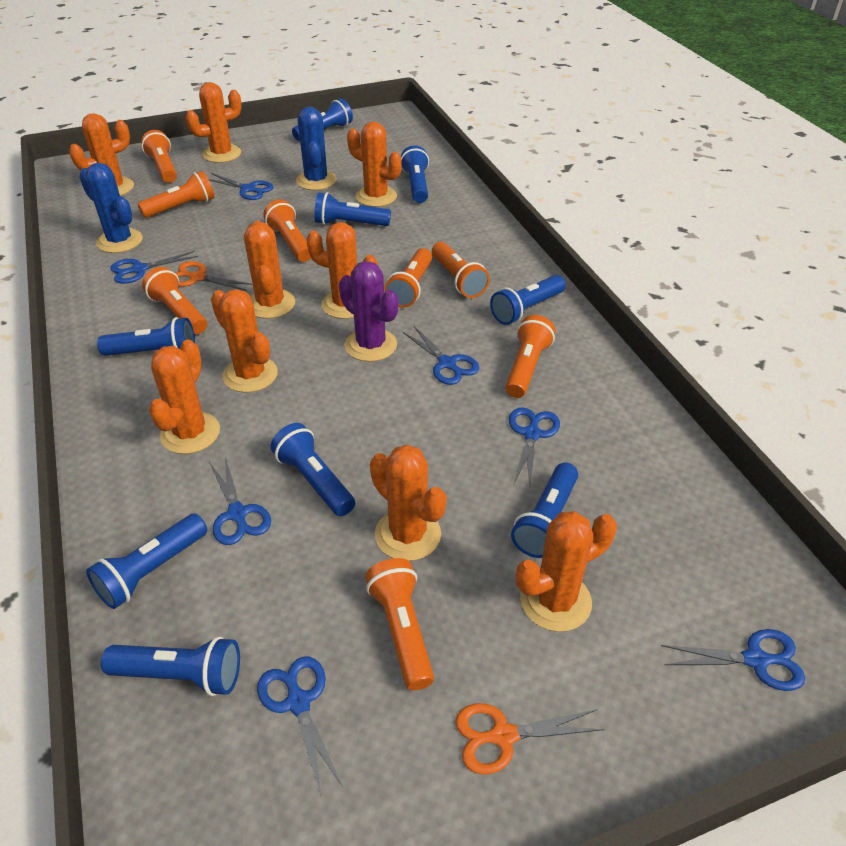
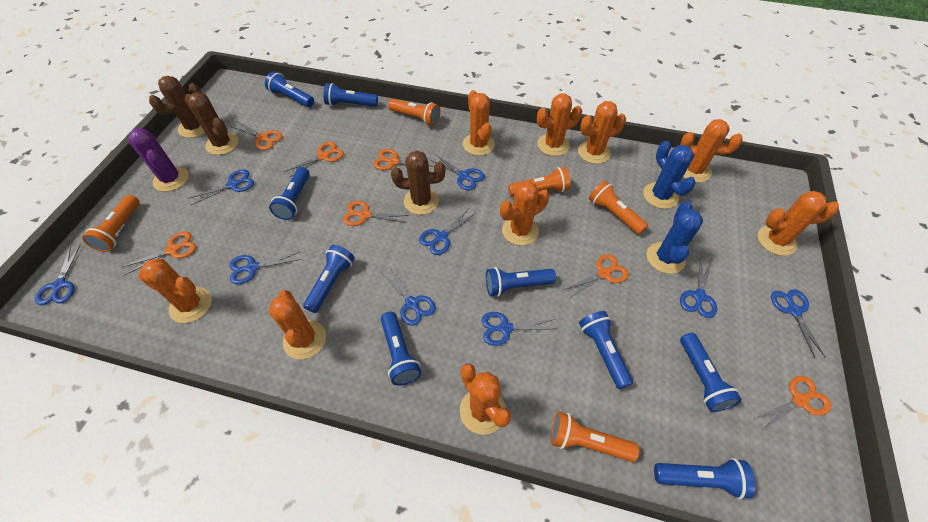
blue scissors: 7 -> 9
brown cactus: 0 -> 3
orange flashlight: 8 -> 5
orange scissors: 2 -> 7

